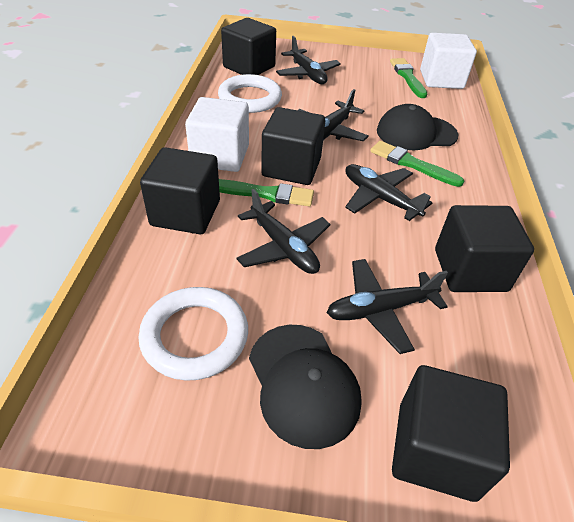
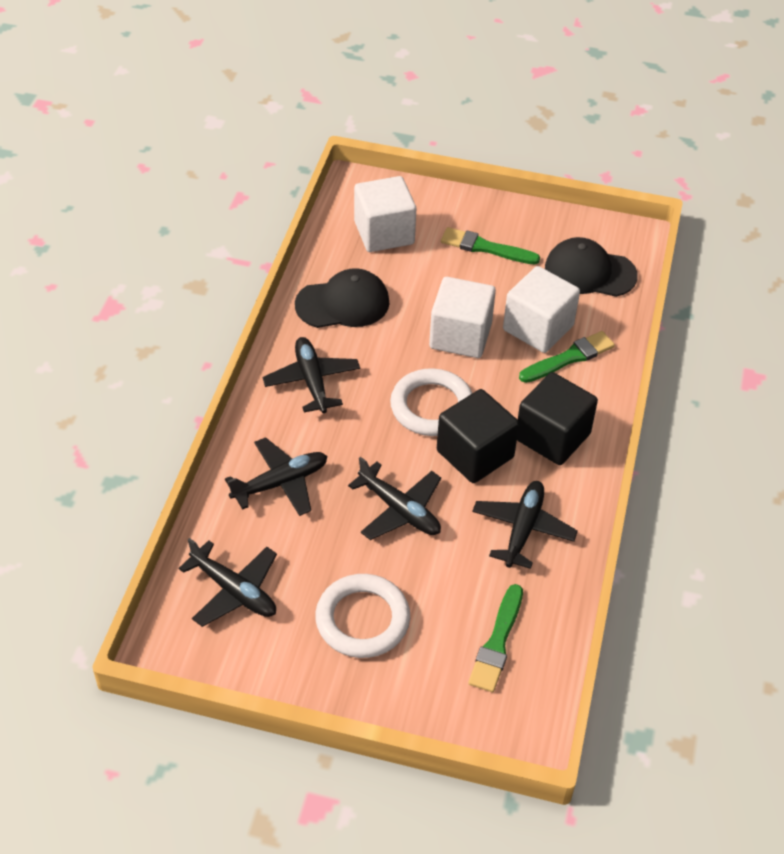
black cube: 5 -> 2
white cube: 2 -> 3

